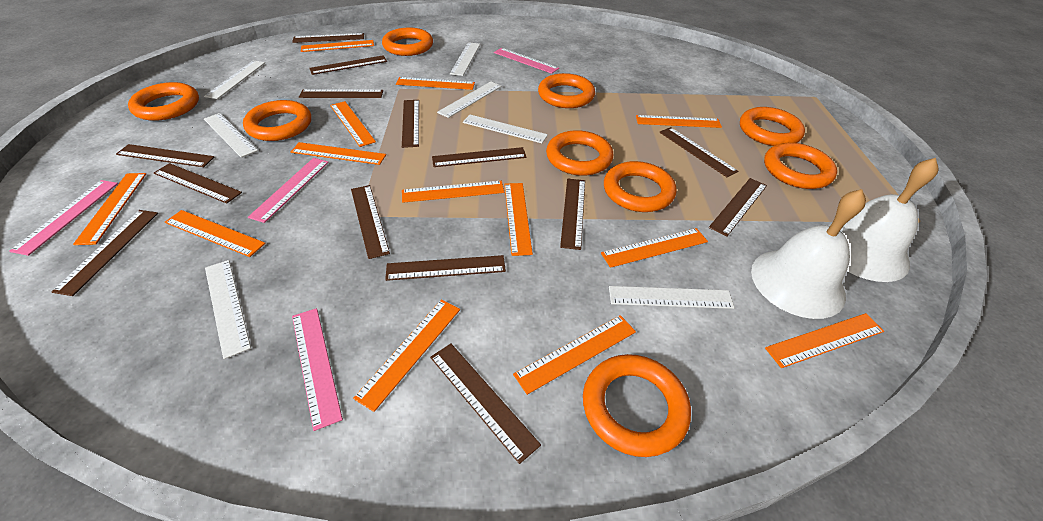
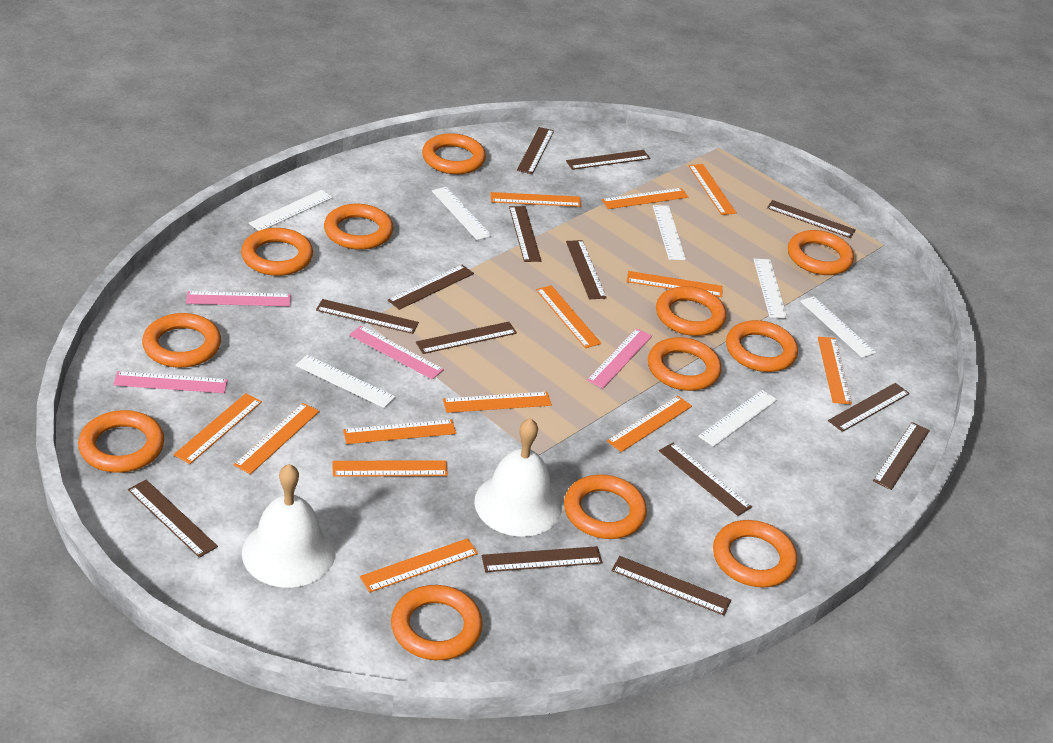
orange ring: 9 -> 12

